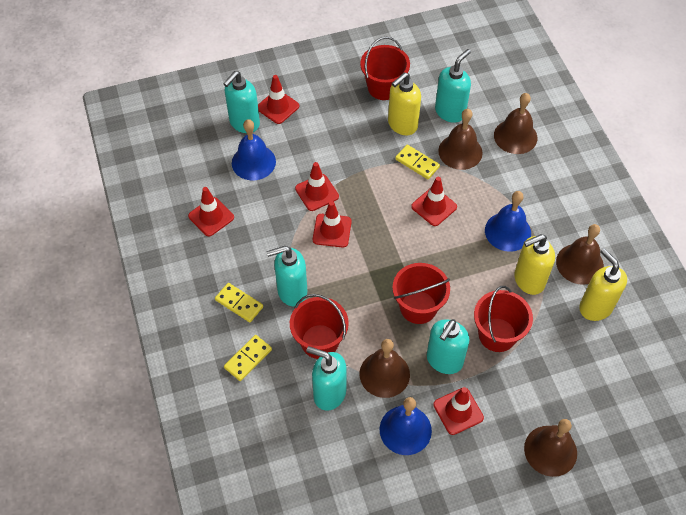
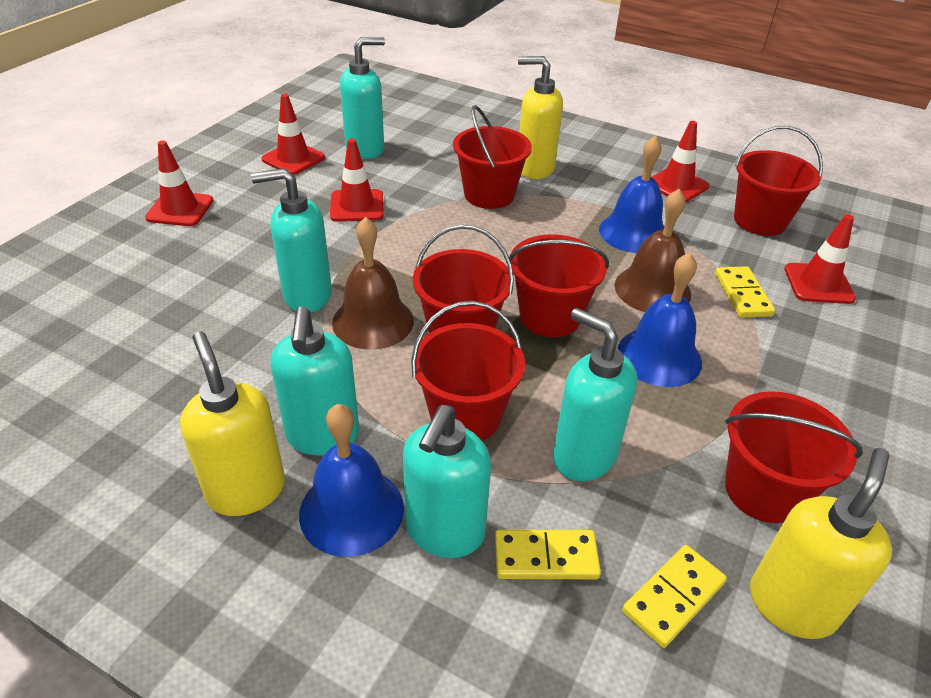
brown bell: 5 -> 2
red bucket: 4 -> 6
red traffic cone: 6 -> 5

